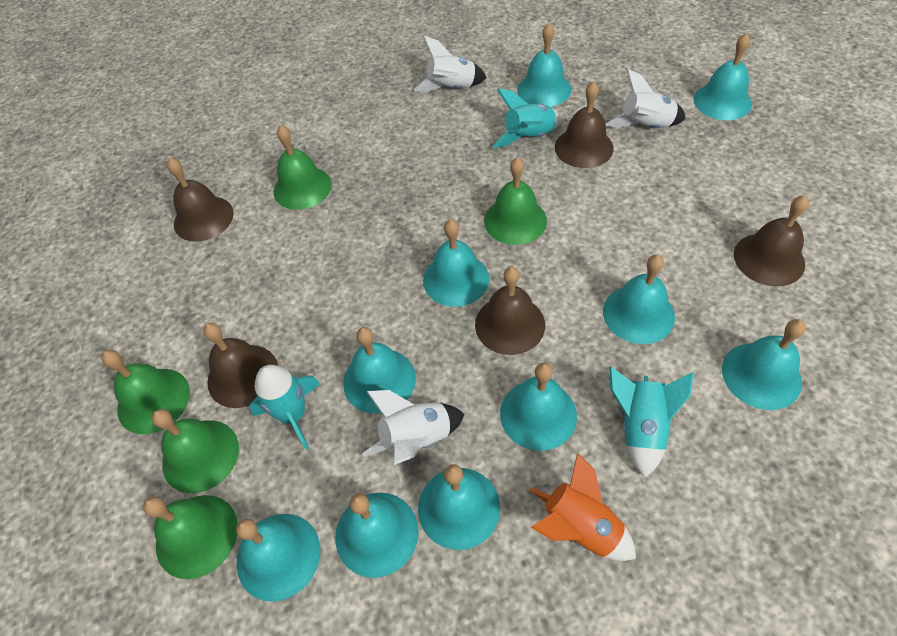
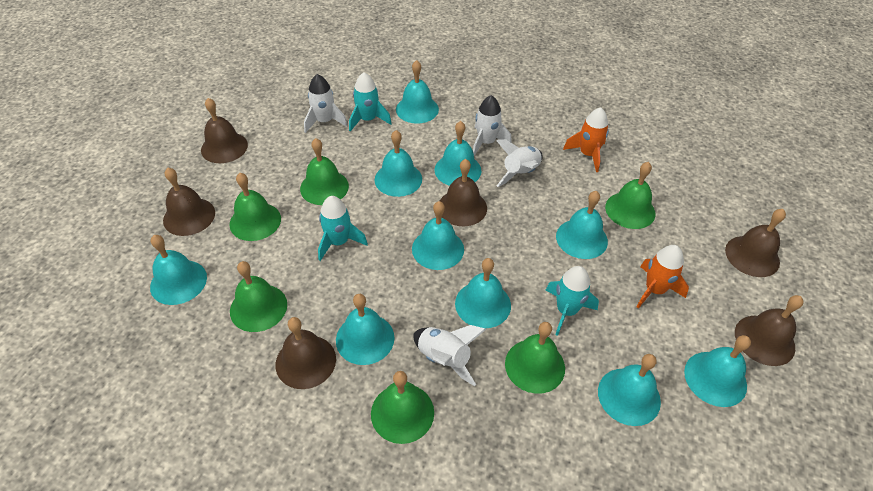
brown bell: 5 -> 6
green bell: 5 -> 6
orange rocket: 1 -> 2
white rocket: 3 -> 4

